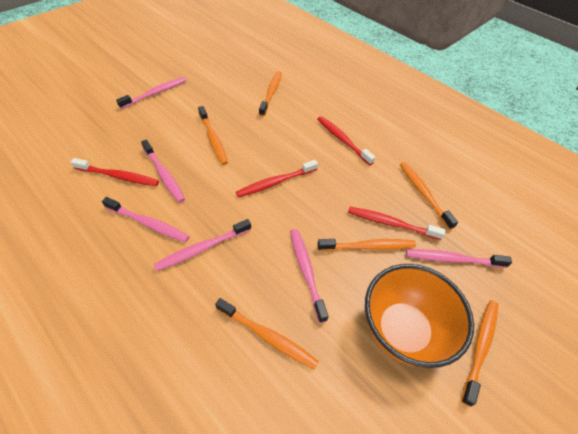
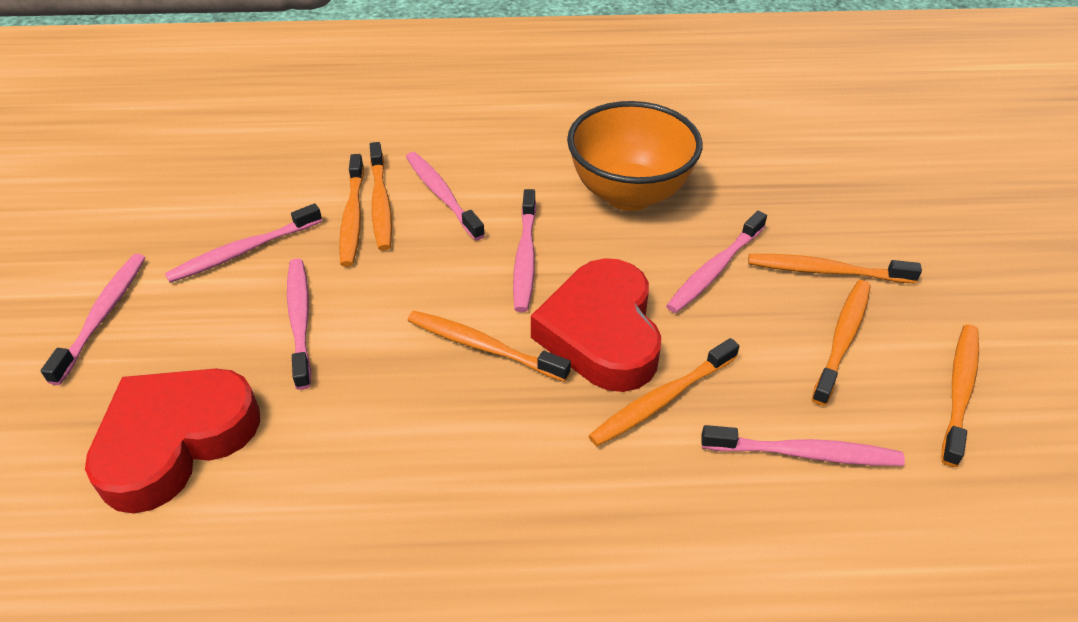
orange toothbrush: 6 -> 7
pink toothbrush: 6 -> 7
red heart: 0 -> 2
red toothbrush: 4 -> 0

